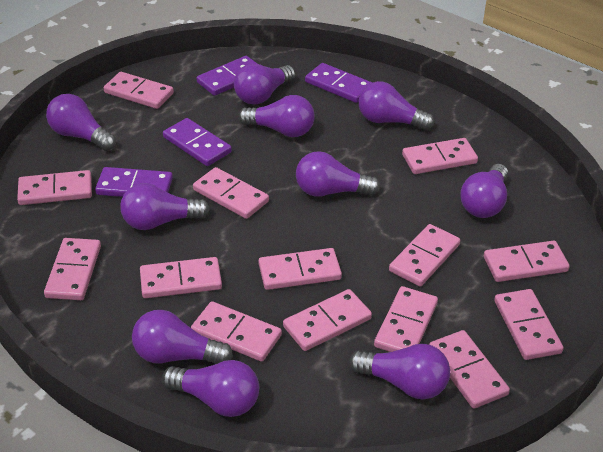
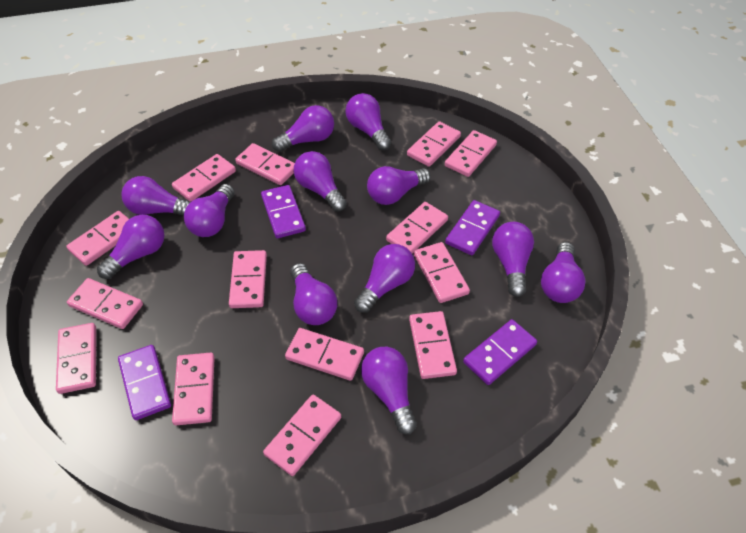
purple light bulb: 10 -> 12

